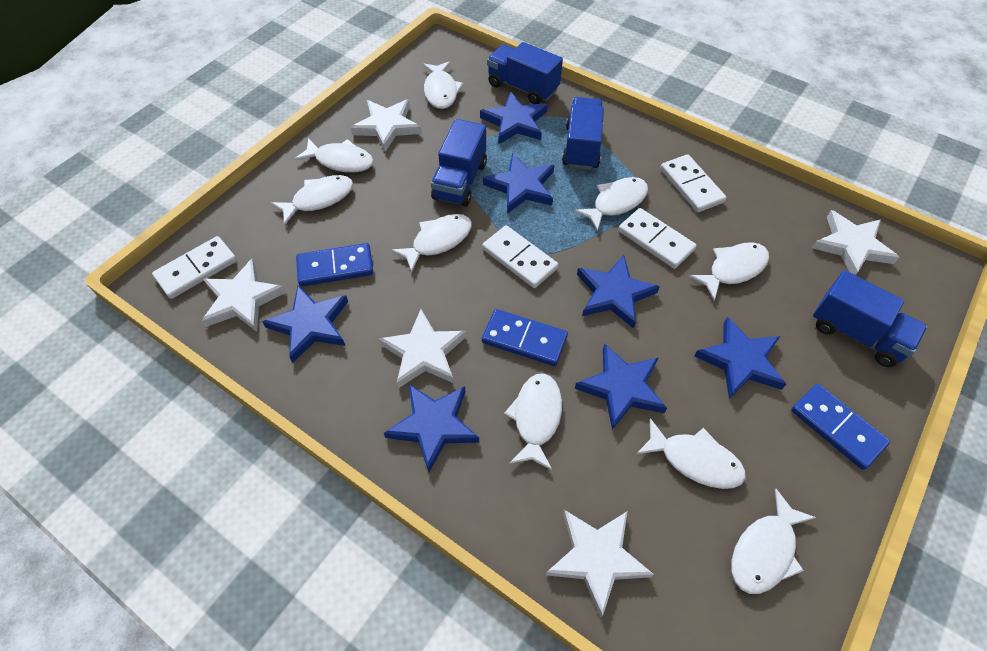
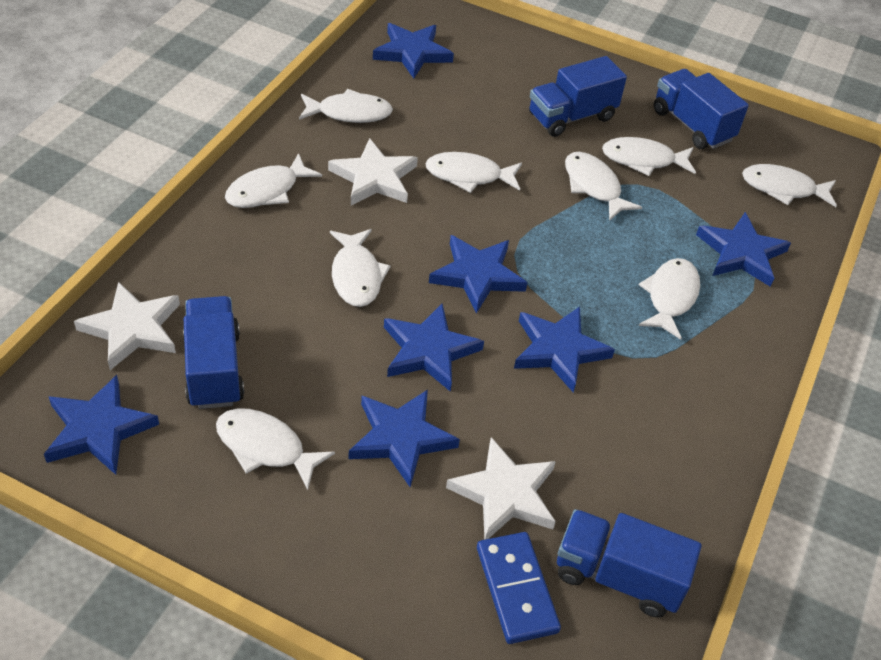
blue domino: 3 -> 1
white domino: 4 -> 0
white star: 5 -> 3

